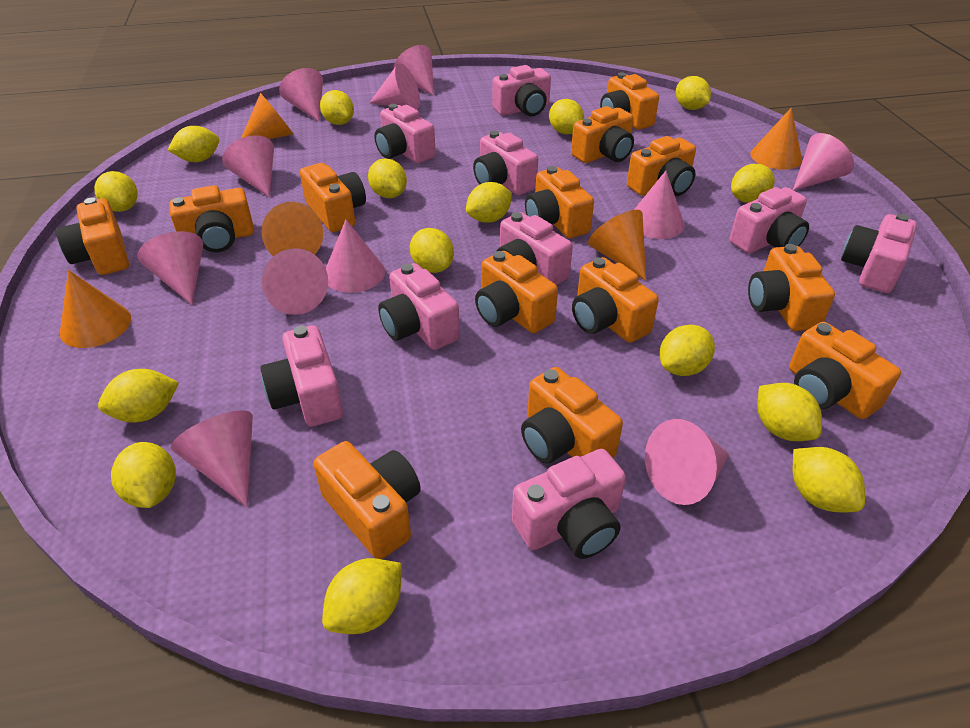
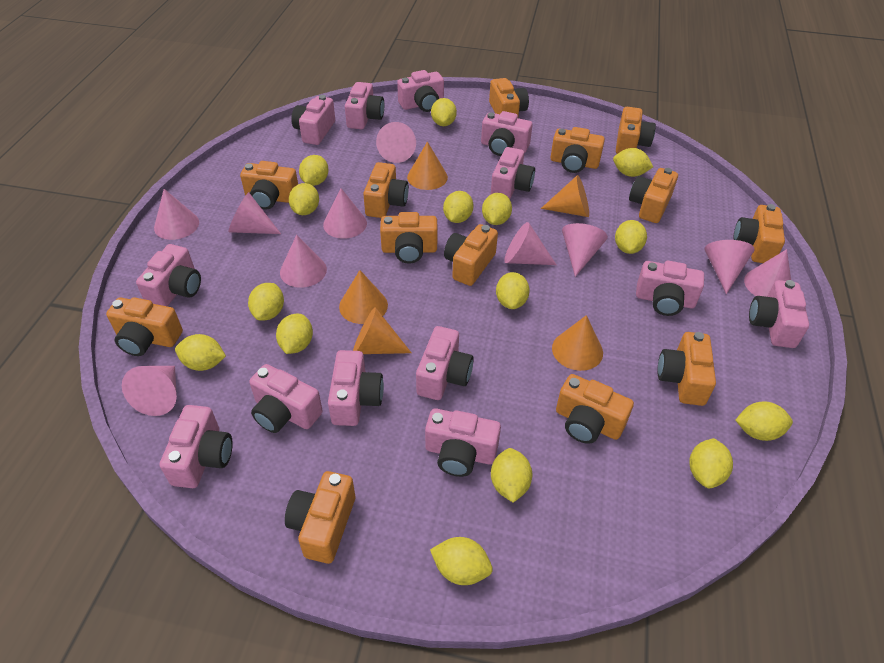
pink camera: 9 -> 13
pink cone: 11 -> 10

